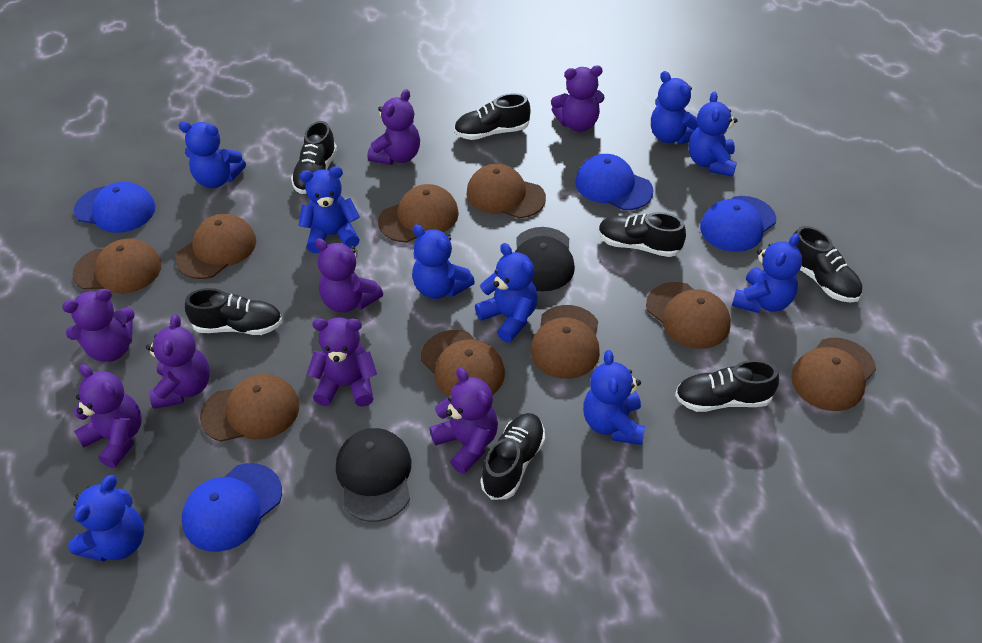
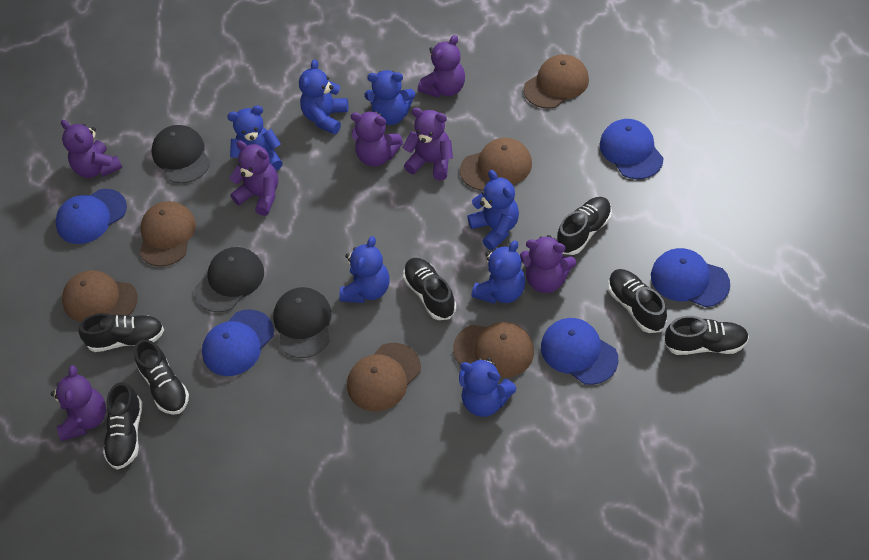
black cap: 2 -> 3
blue cap: 4 -> 5
blue teddy bear: 9 -> 7
brown cap: 9 -> 6
purple teddy bear: 8 -> 7

